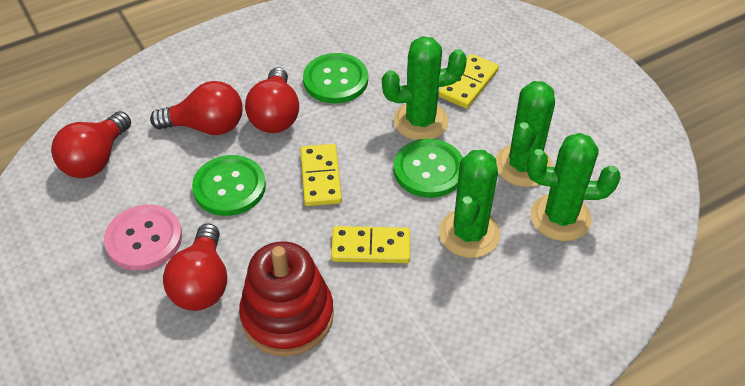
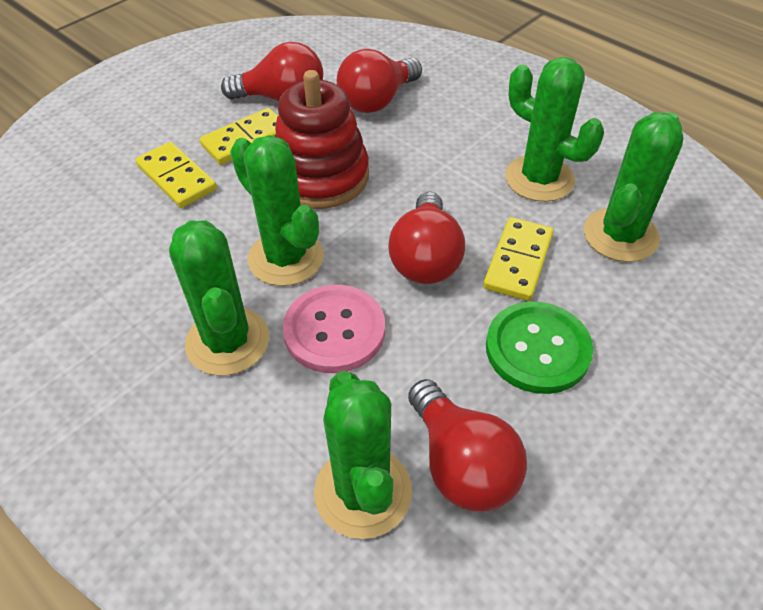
green button: 3 -> 1
green cactus: 4 -> 5

